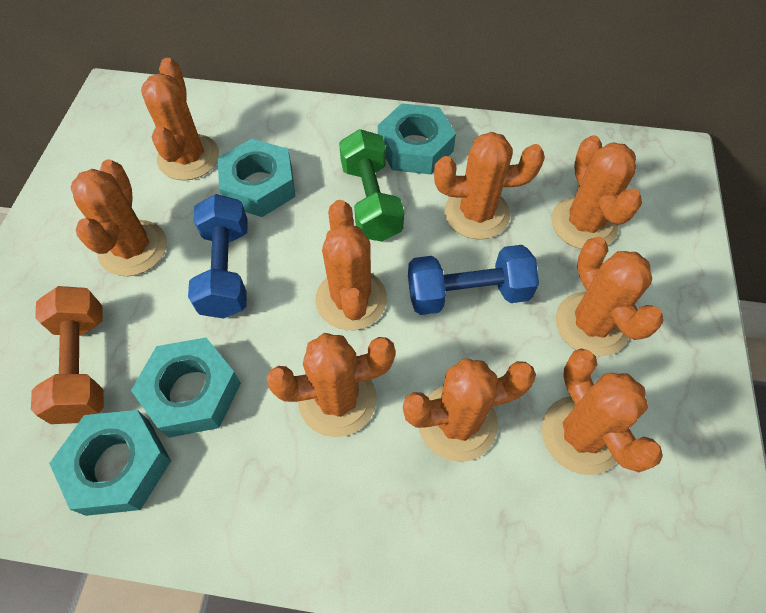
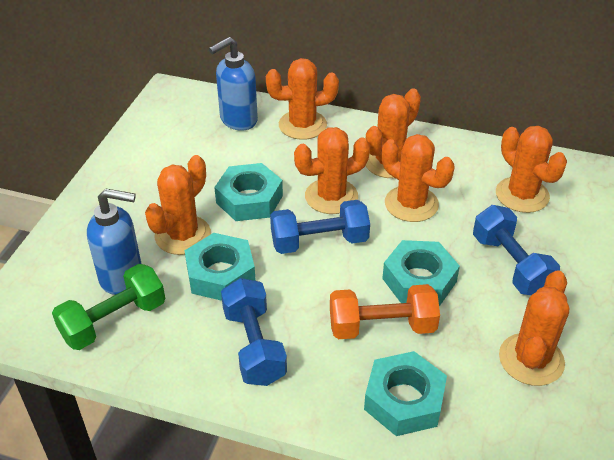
blue dumbbell: 2 -> 3
blue soap dispenser: 0 -> 2
orange cactus: 9 -> 7

